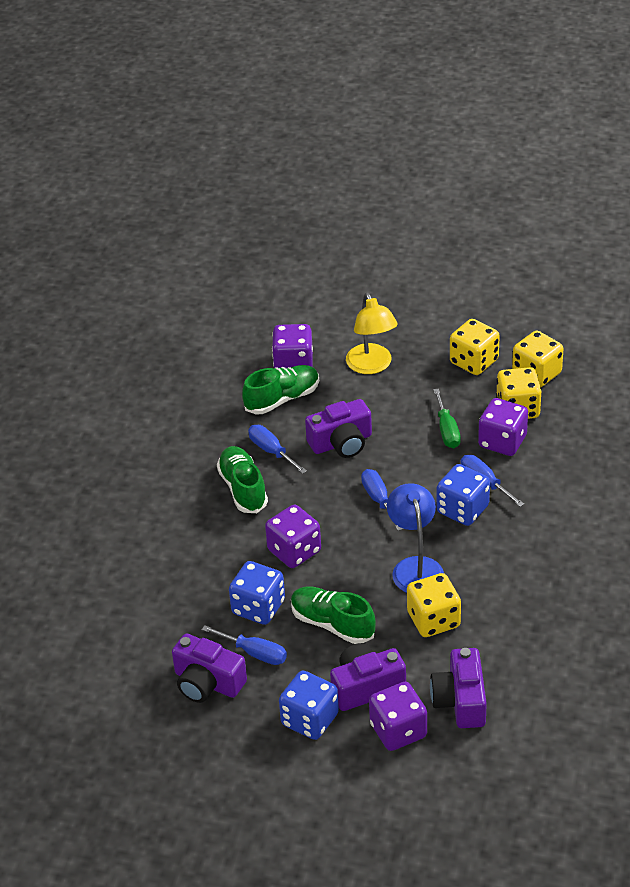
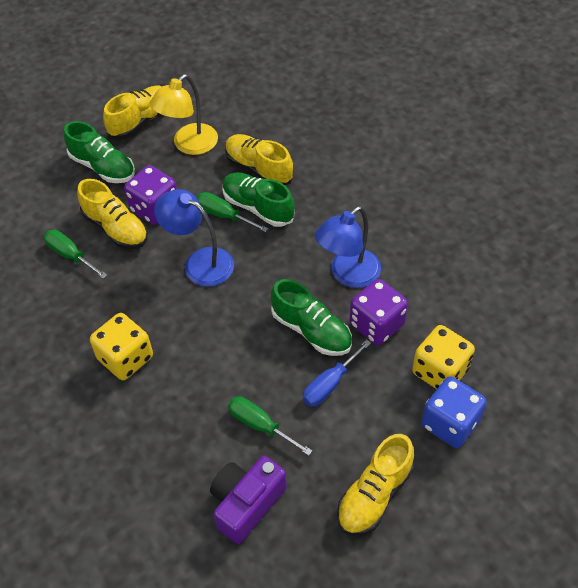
blue dice: 3 -> 1
blue lamp: 1 -> 2
blue screwdriver: 4 -> 1
green screwdriver: 1 -> 3
purple camera: 4 -> 1
purple dice: 4 -> 2
yellow dice: 4 -> 2
yellow shoe: 0 -> 4

